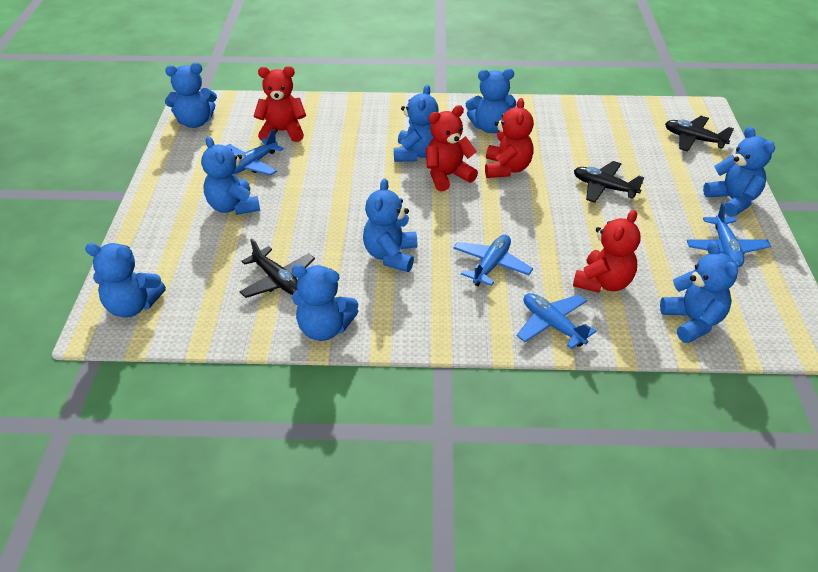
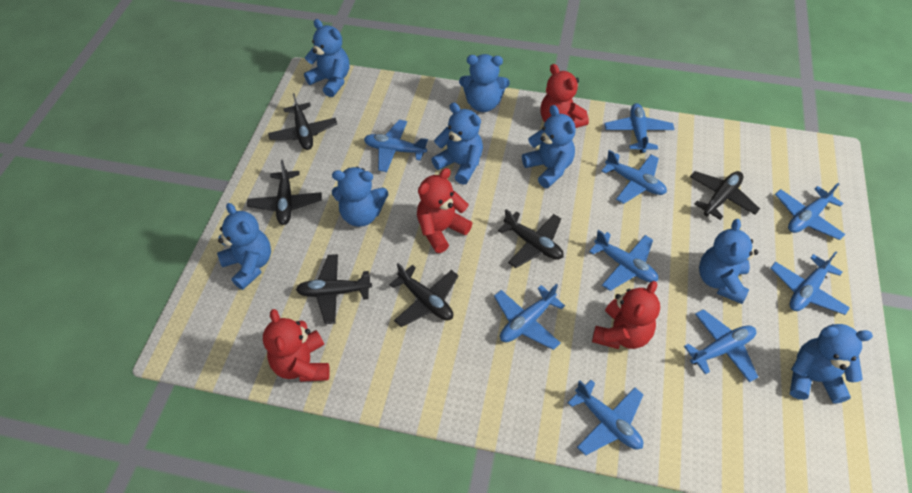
black plane: 3 -> 6
blue plane: 4 -> 9
blue teddy bear: 9 -> 8

